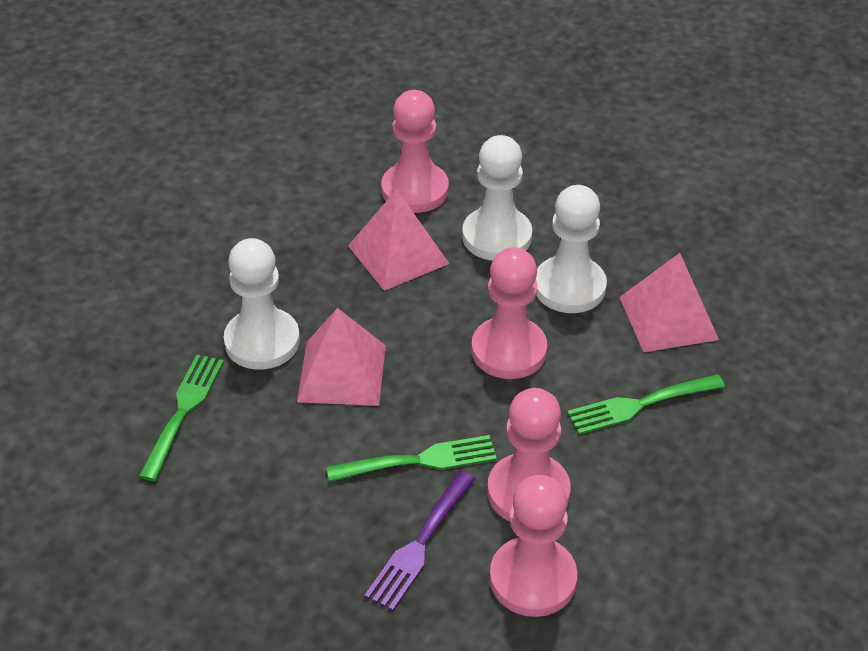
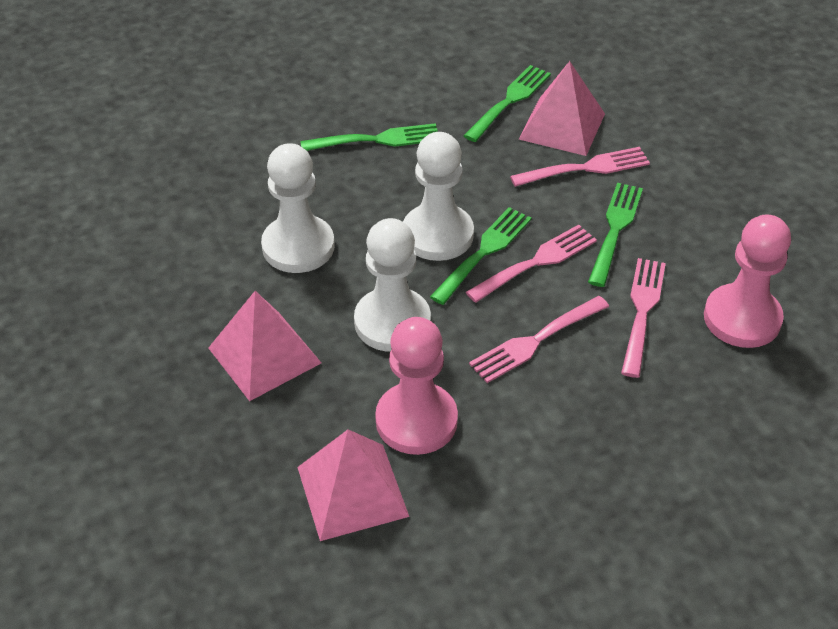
green fork: 3 -> 4
pink fork: 0 -> 4
pink pawn: 4 -> 2
purple fork: 1 -> 0

